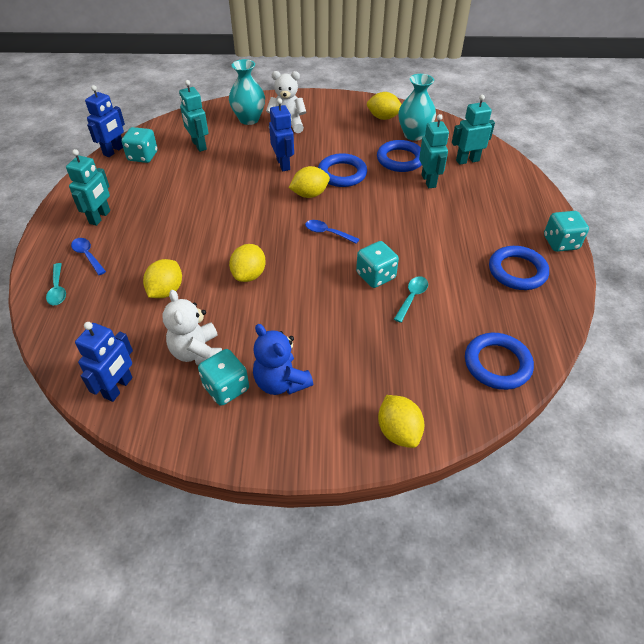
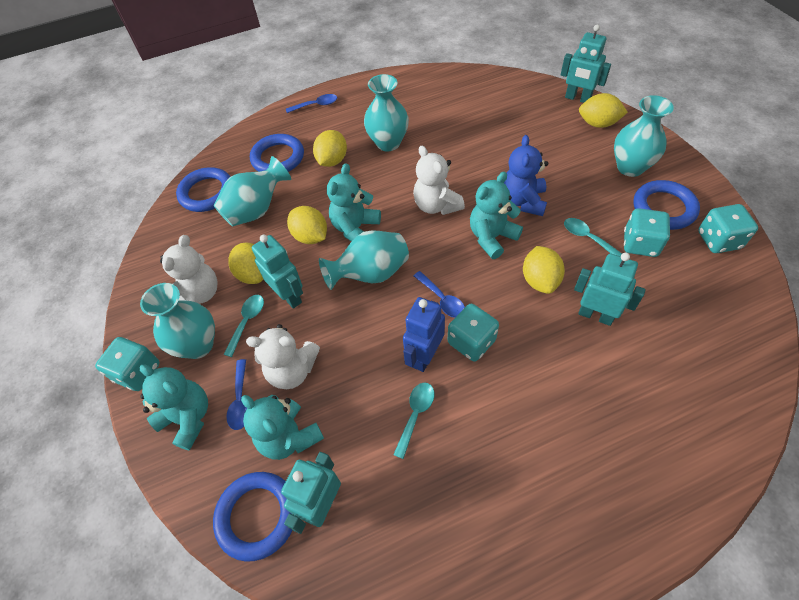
blue robot: 3 -> 1
blue spoon: 2 -> 3
turquoise spoon: 2 -> 3
turquoise teddy bear: 0 -> 4
turquoise vase: 2 -> 5
white teddy bear: 2 -> 3

